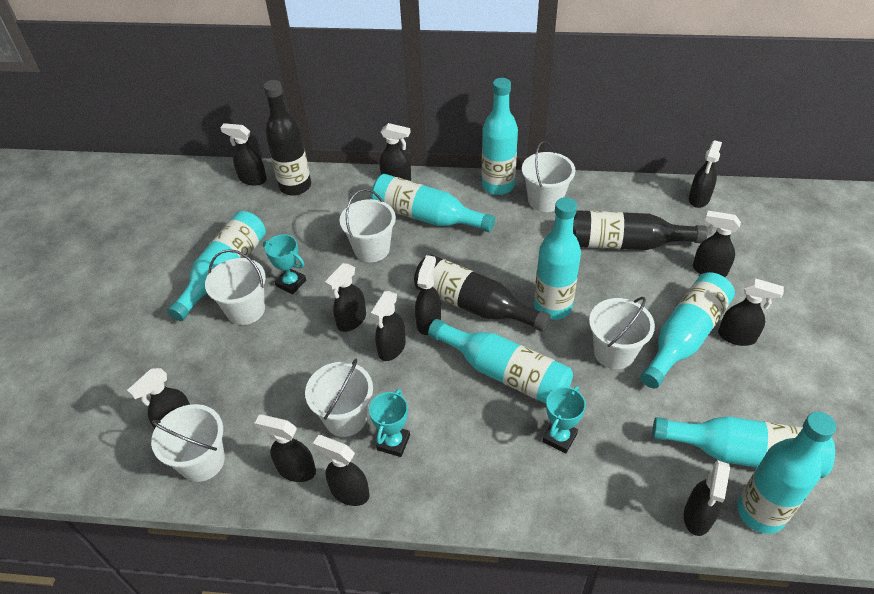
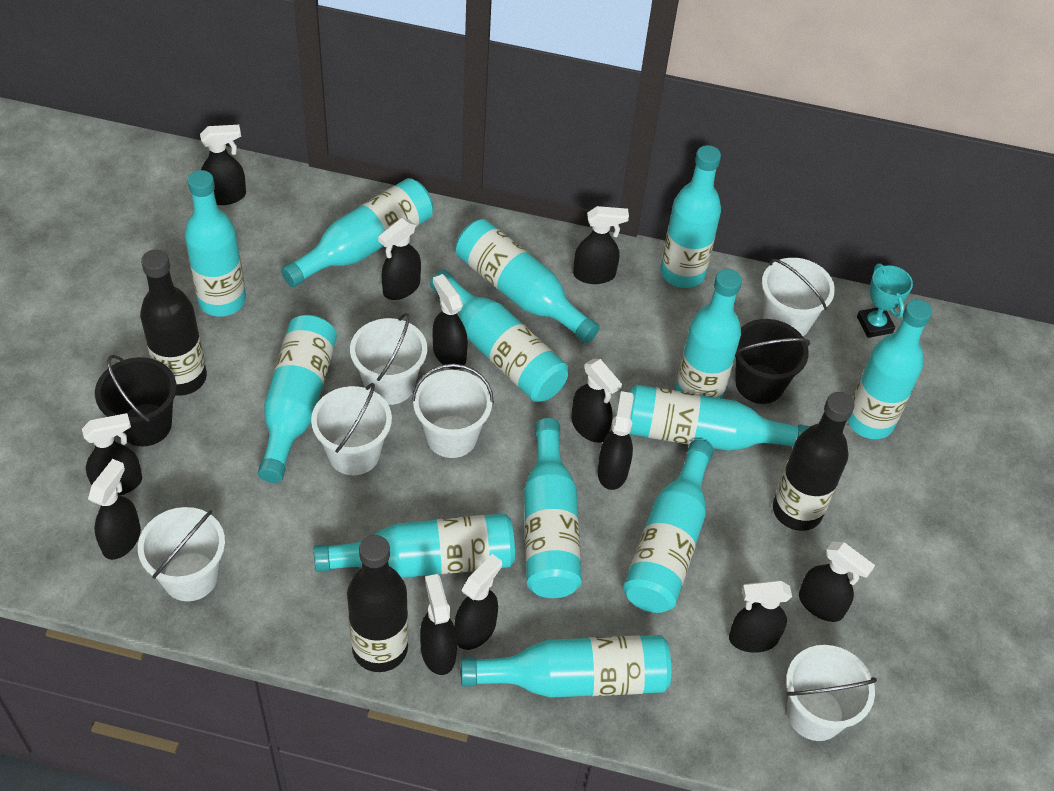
black bucket: 0 -> 2
turquoise bottle: 8 -> 13
turquoise trophy: 3 -> 1

